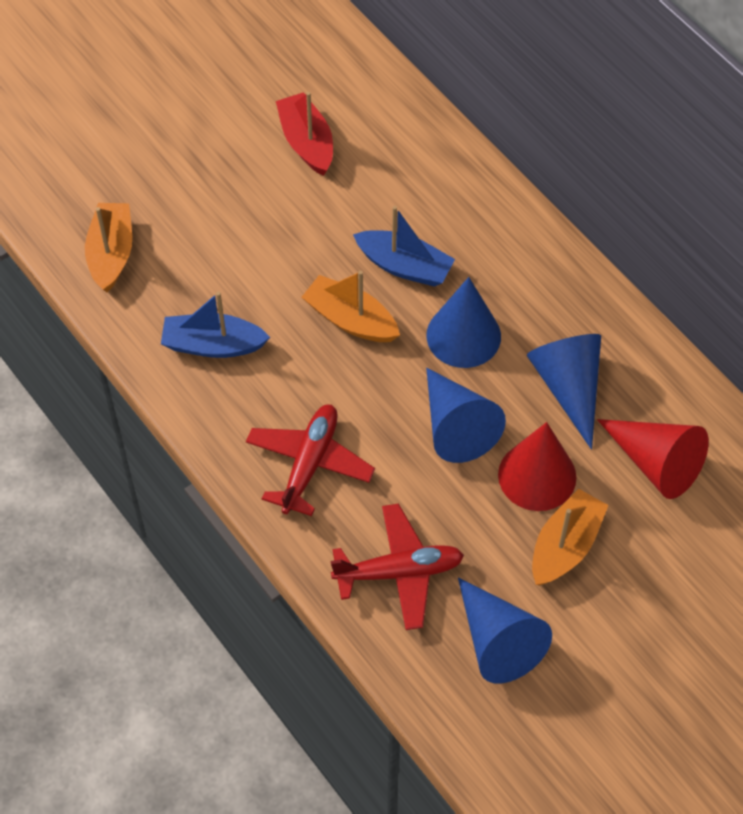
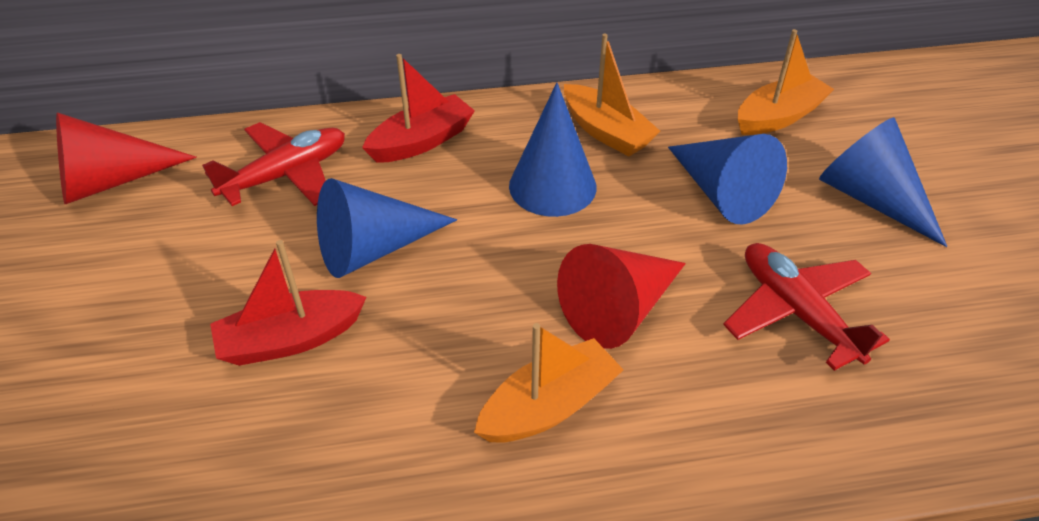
blue boat: 2 -> 0
red boat: 1 -> 2

